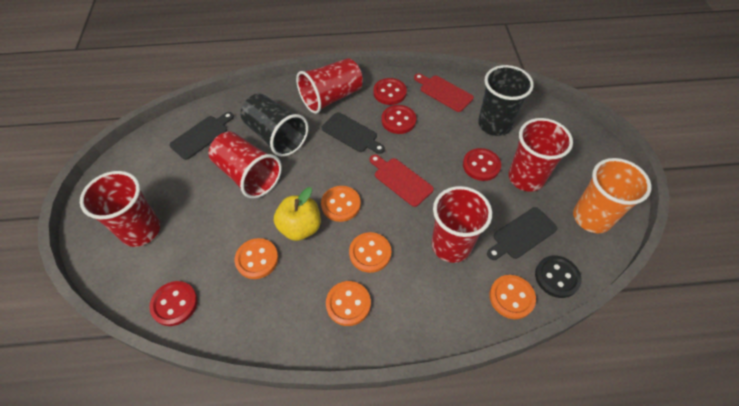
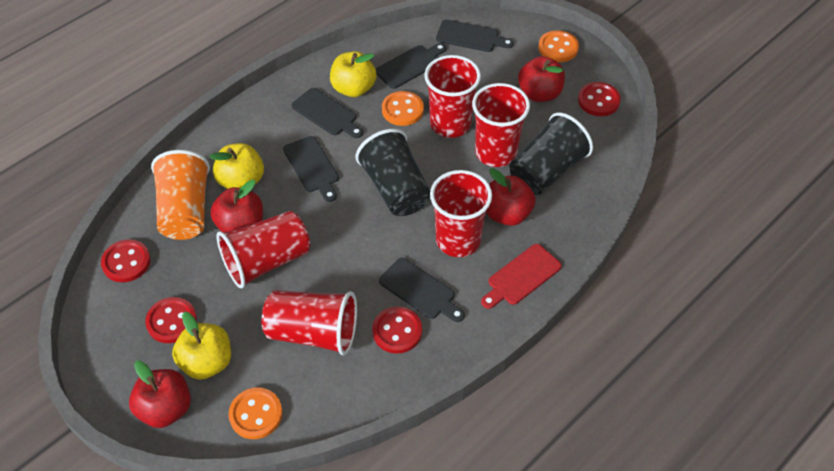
black button: 1 -> 0
black cutting board: 3 -> 5
orange button: 5 -> 3
red apple: 0 -> 4
red cutting board: 2 -> 1
yellow apple: 1 -> 3

